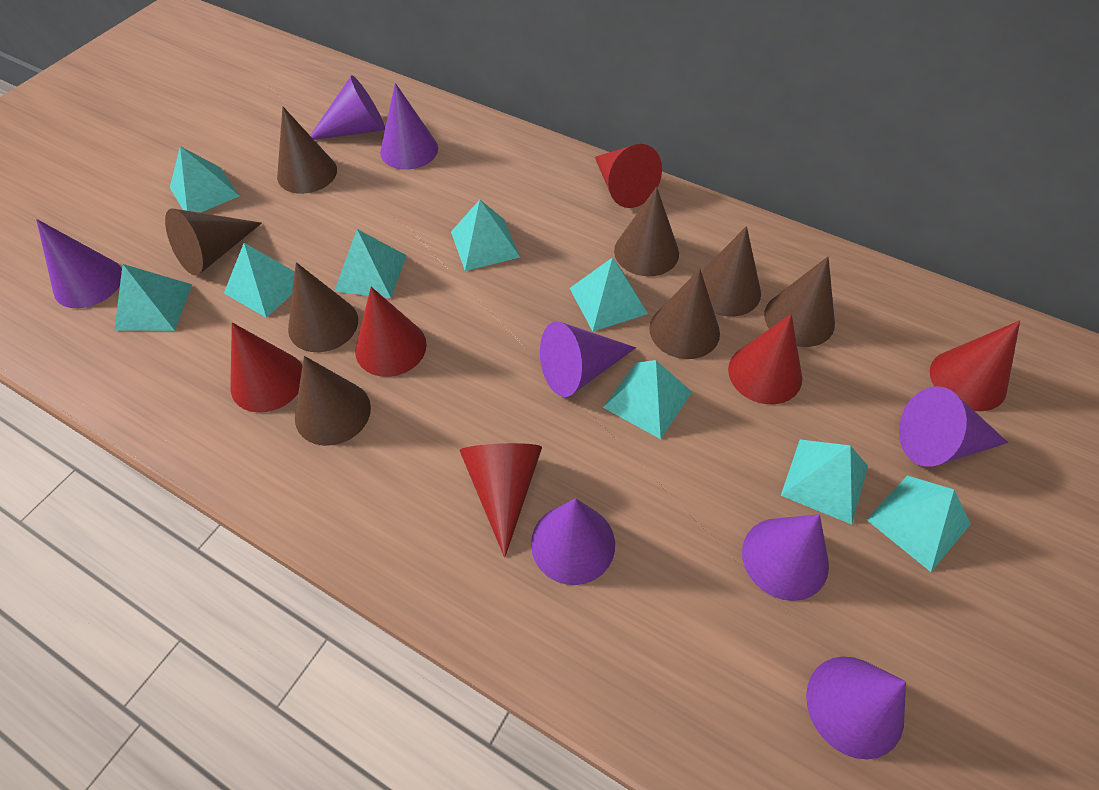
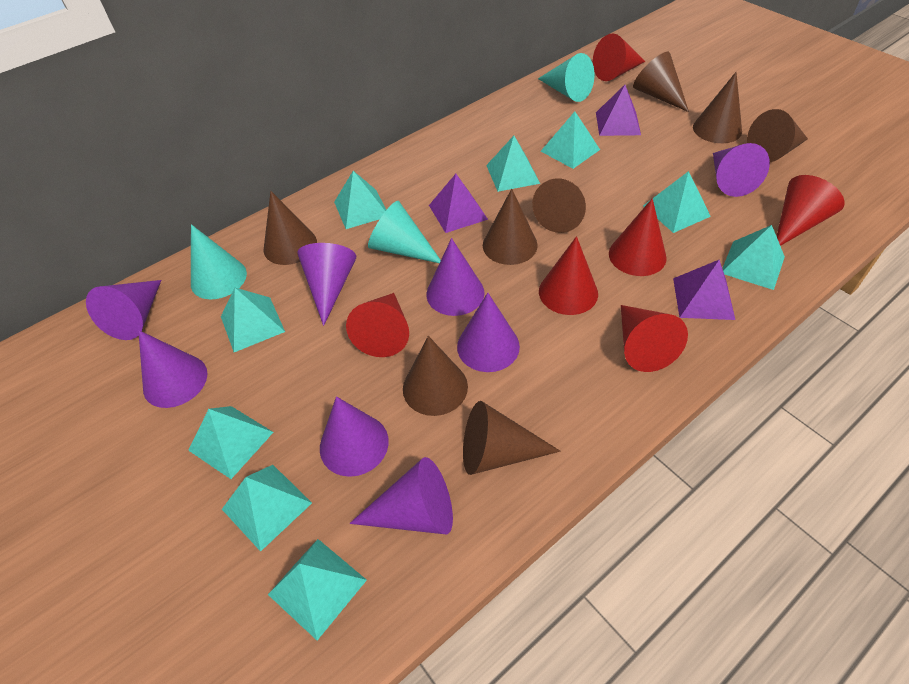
purple pyramid: 0 -> 3
turquoise cone: 0 -> 3

